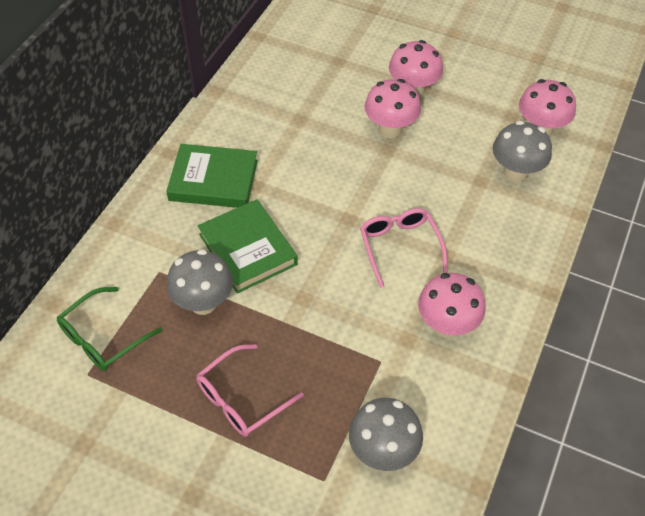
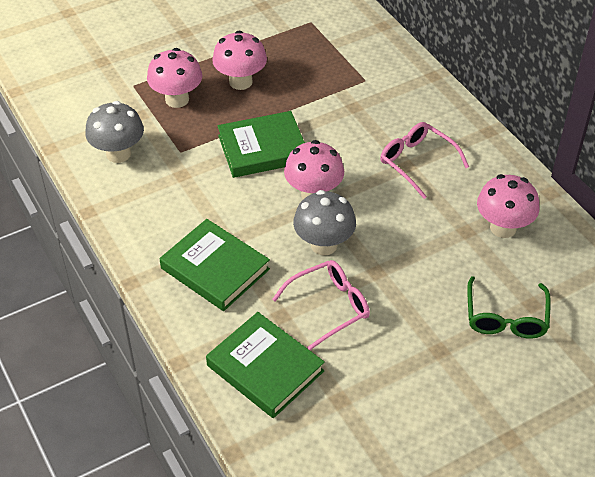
green book: 2 -> 3
grey mushroom: 3 -> 2

